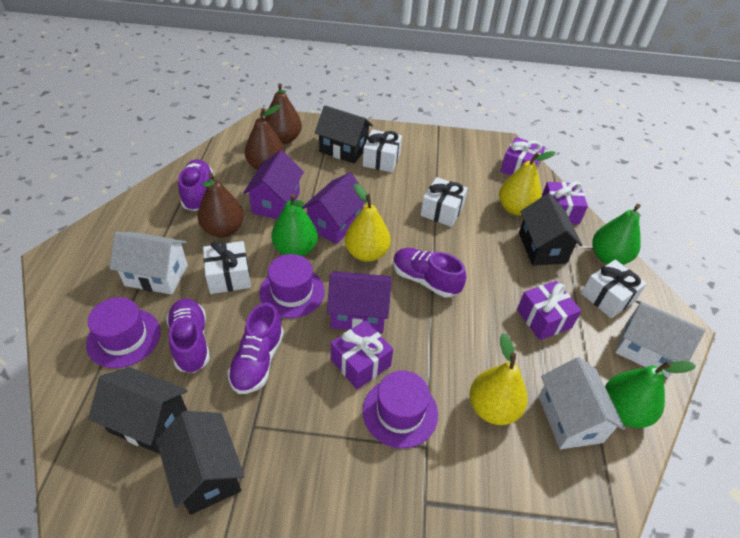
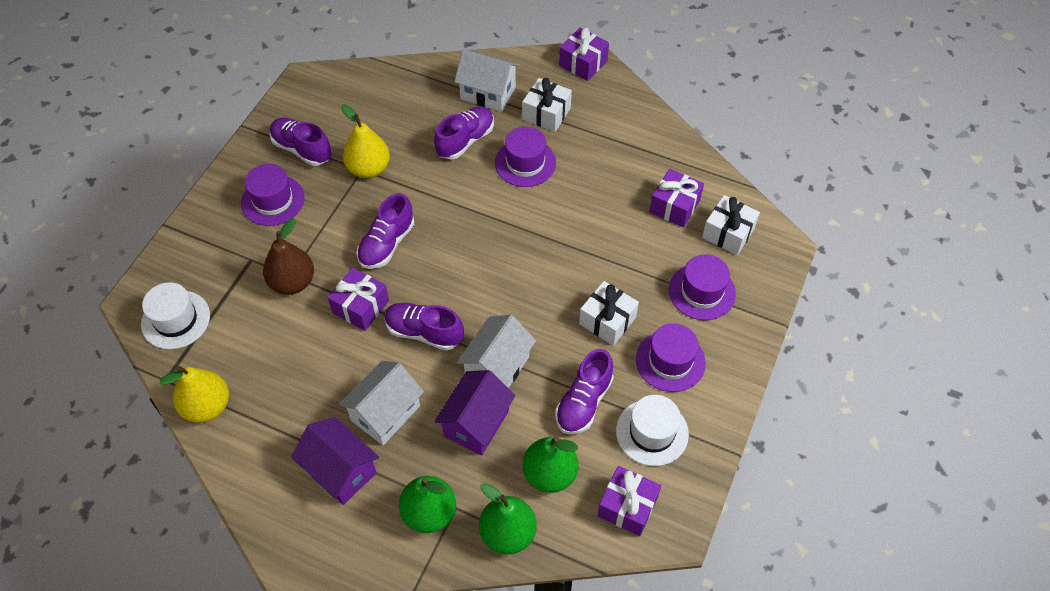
black house: 4 -> 0
brown pear: 3 -> 1
purple hat: 3 -> 4
purple house: 3 -> 2
purple shoe: 4 -> 5
white gift: 4 -> 3
white hat: 0 -> 2
yellow pear: 3 -> 2

